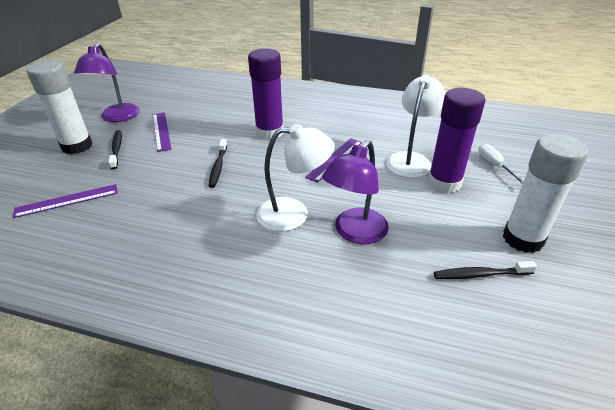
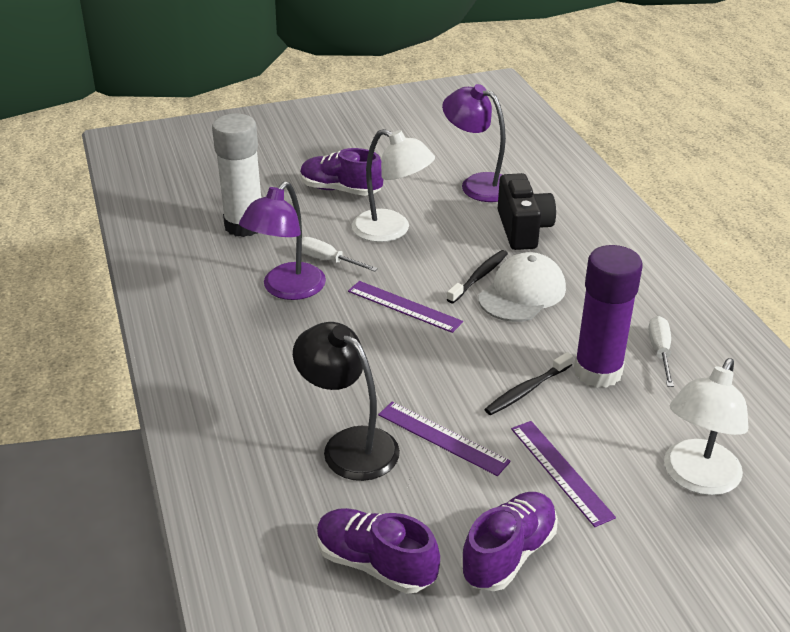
black camera: 0 -> 1
black lamp: 0 -> 1
black toothbrush: 3 -> 2
purple glue stick: 2 -> 1
purple shoe: 0 -> 3
white cap: 0 -> 1
white glue stick: 2 -> 1
white screwdriver: 1 -> 2

